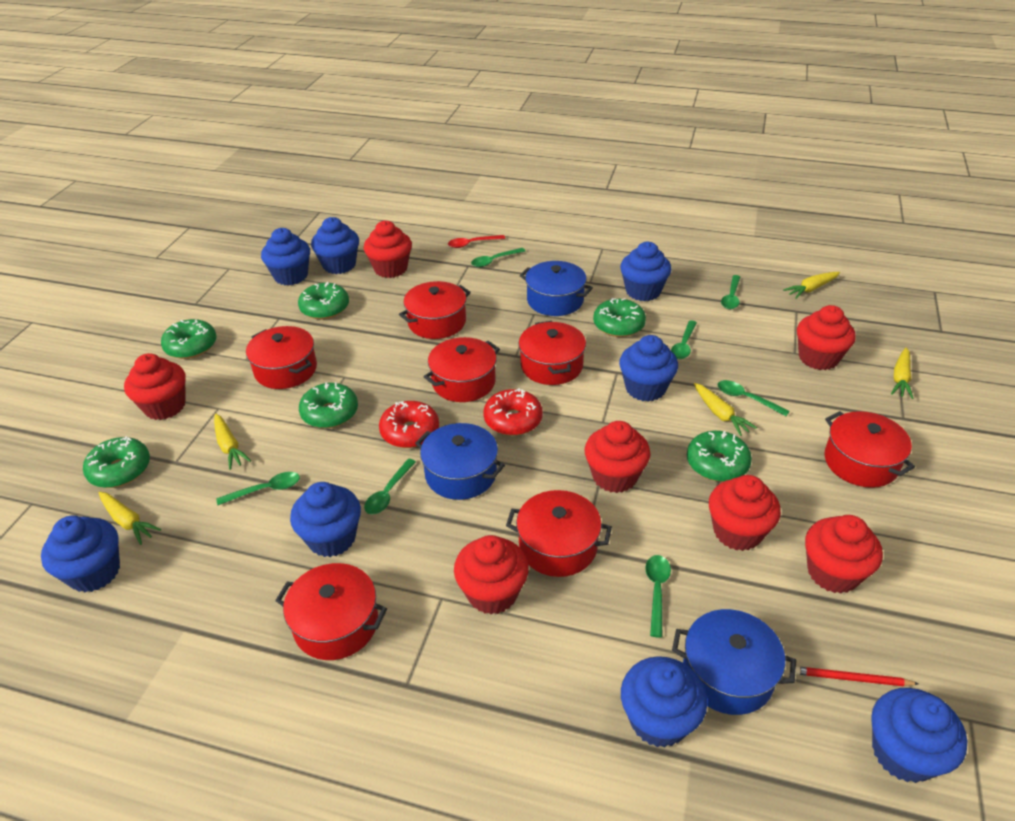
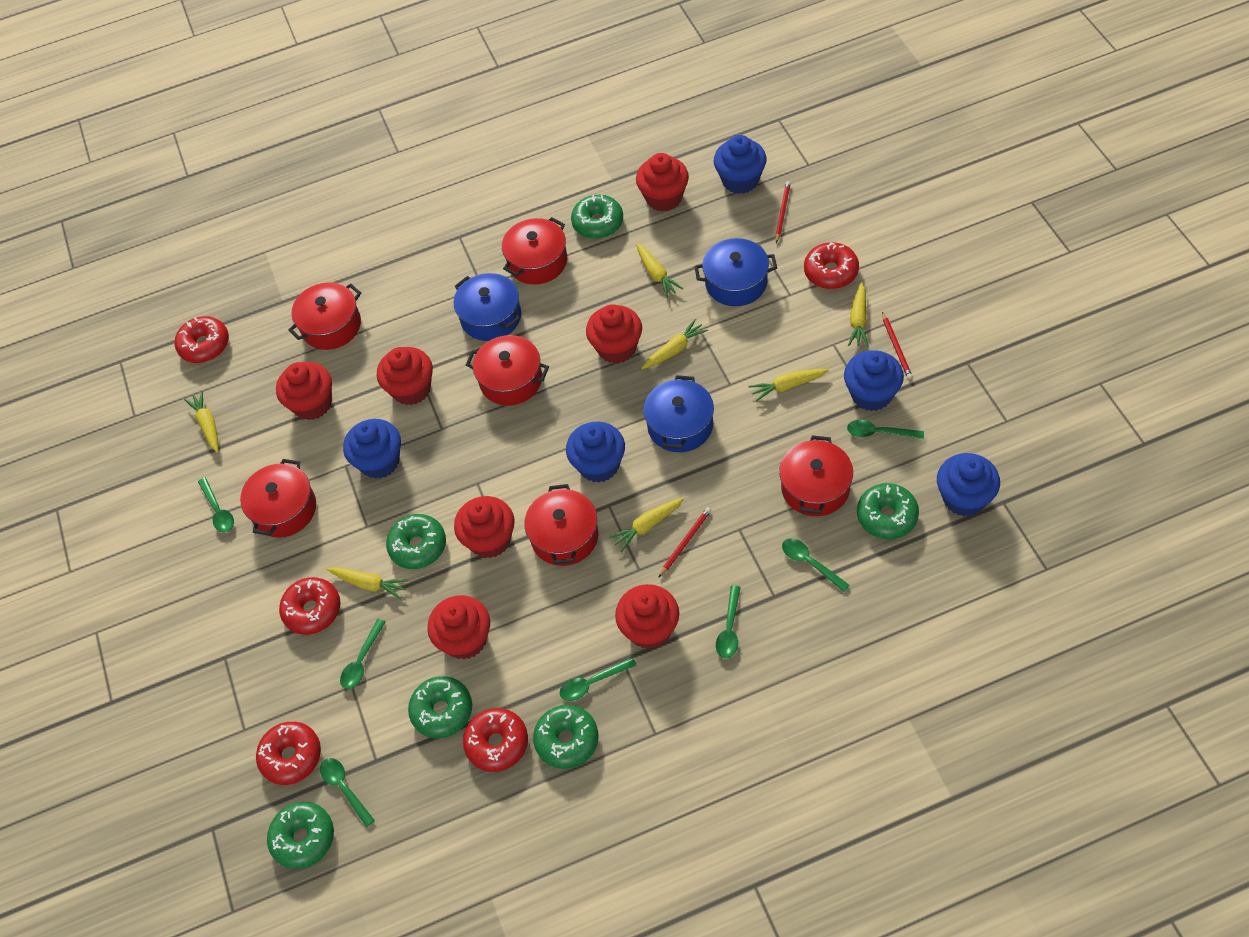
blue cupcake: 8 -> 5
red donut: 2 -> 5
red pencil: 1 -> 3
red pot: 7 -> 6
red spoon: 1 -> 0
yellow carrot: 5 -> 7

